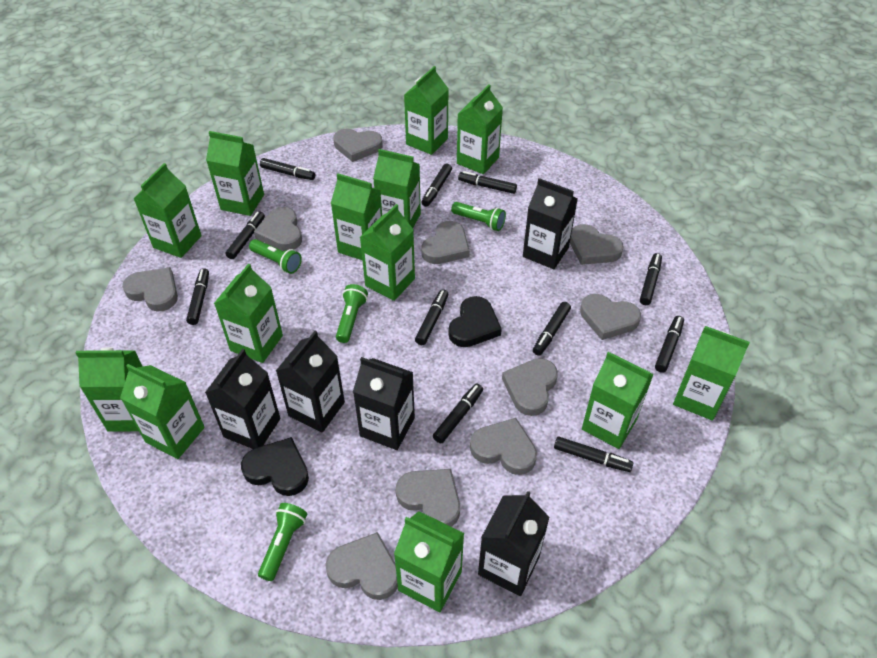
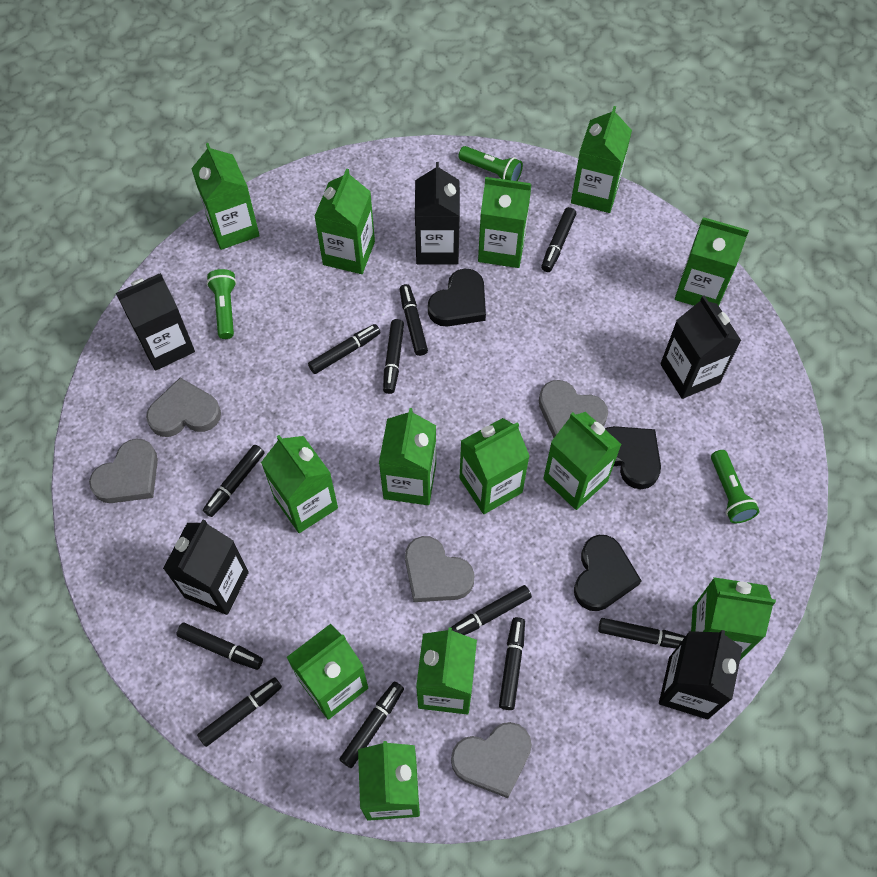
black heart: 2 -> 3
green flashlight: 4 -> 3
grey heart: 10 -> 5

